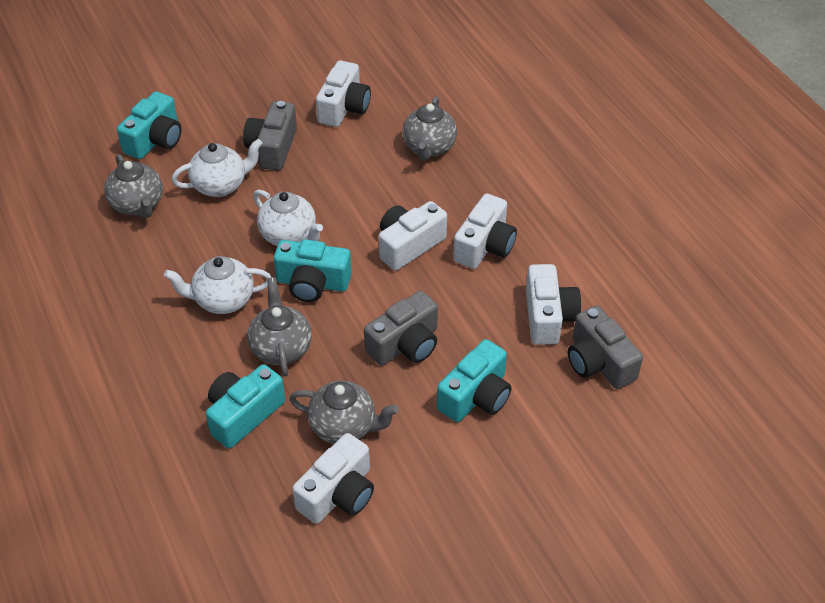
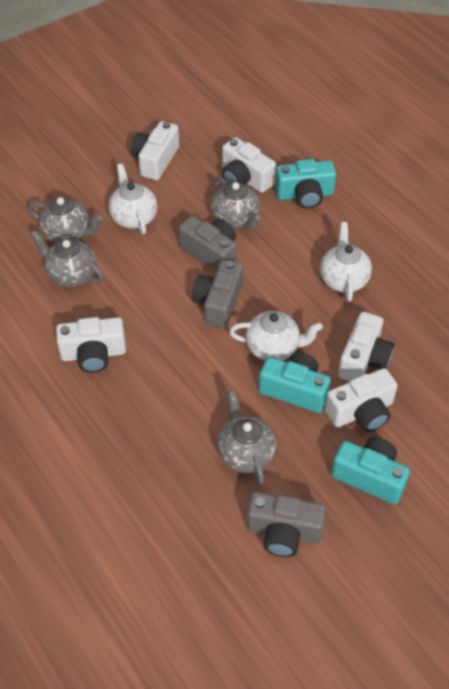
turquoise camera: 4 -> 3

